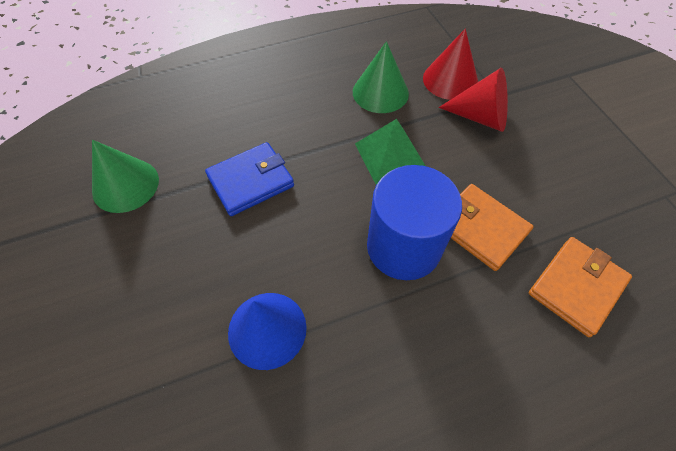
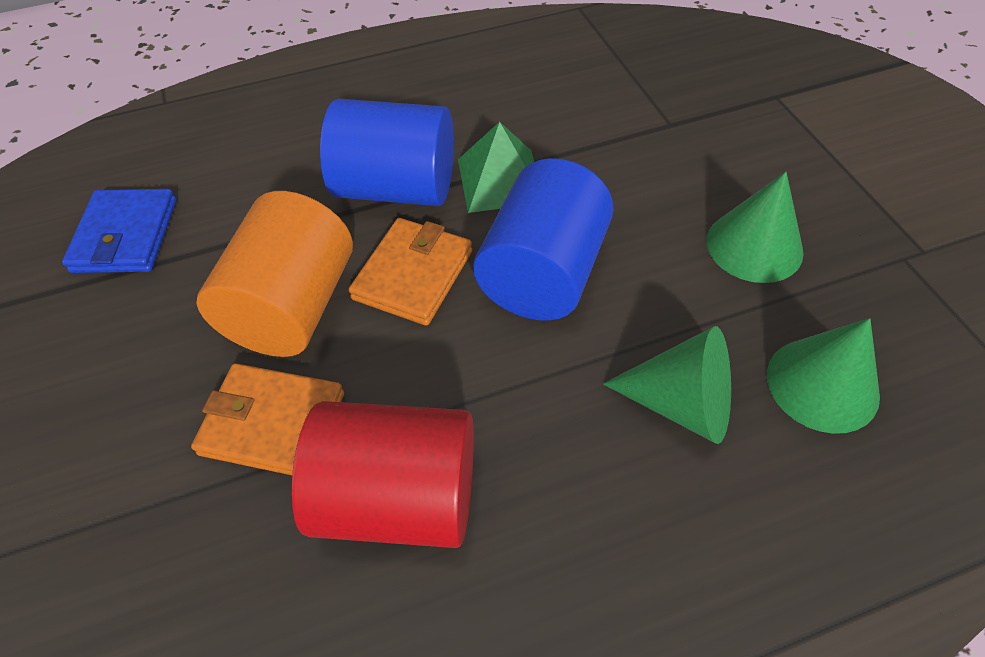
blue cone: 1 -> 0
blue cylinder: 1 -> 2
green cone: 2 -> 3
orange cylinder: 0 -> 1
red cone: 2 -> 0
red cylinder: 0 -> 1

